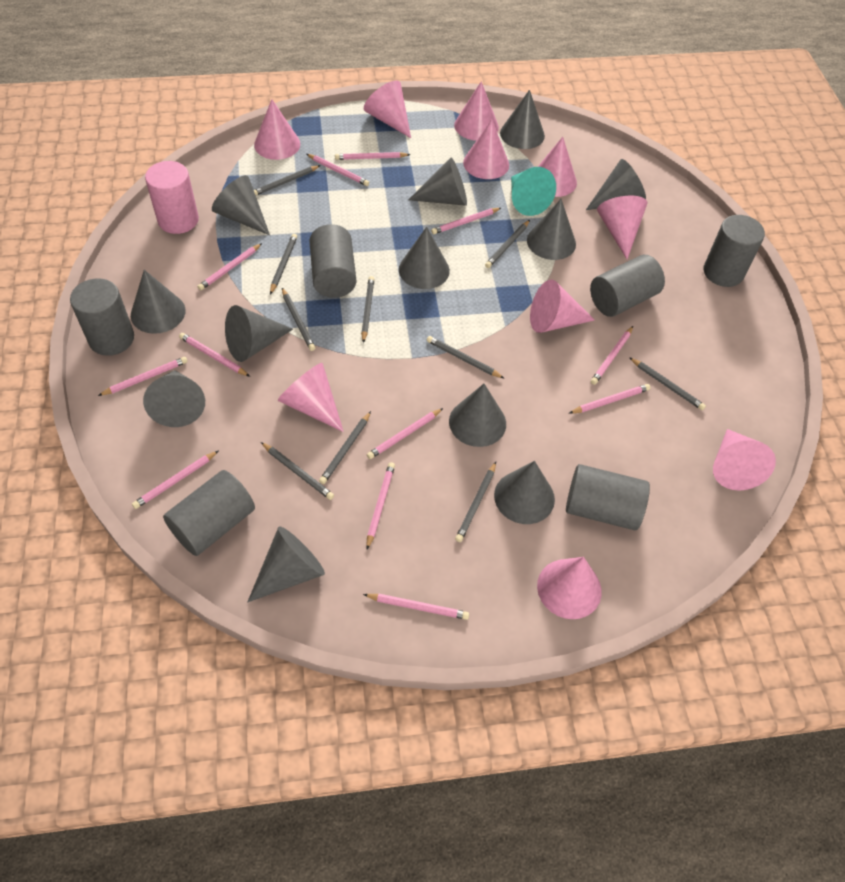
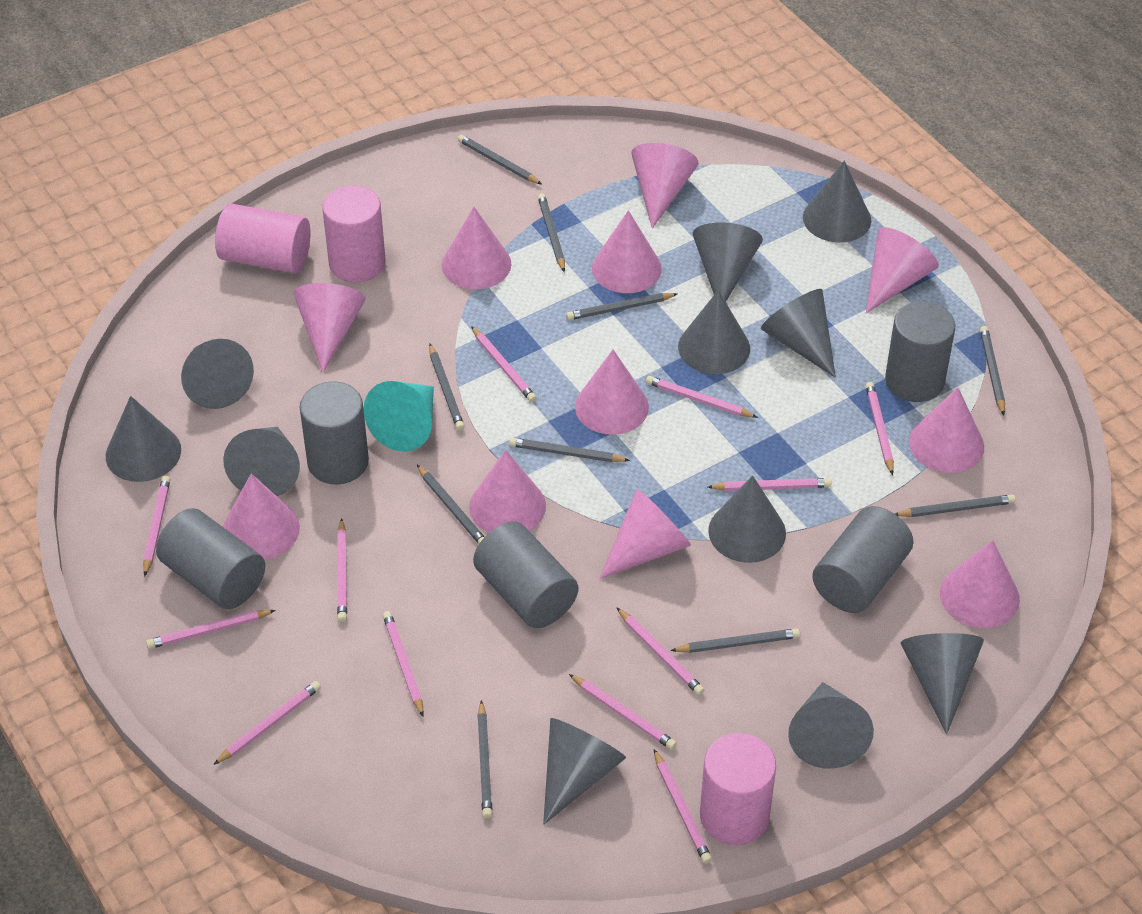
grey cone: 12 -> 11
grey cylinder: 6 -> 5
pink cone: 10 -> 11
pink cylinder: 1 -> 3

